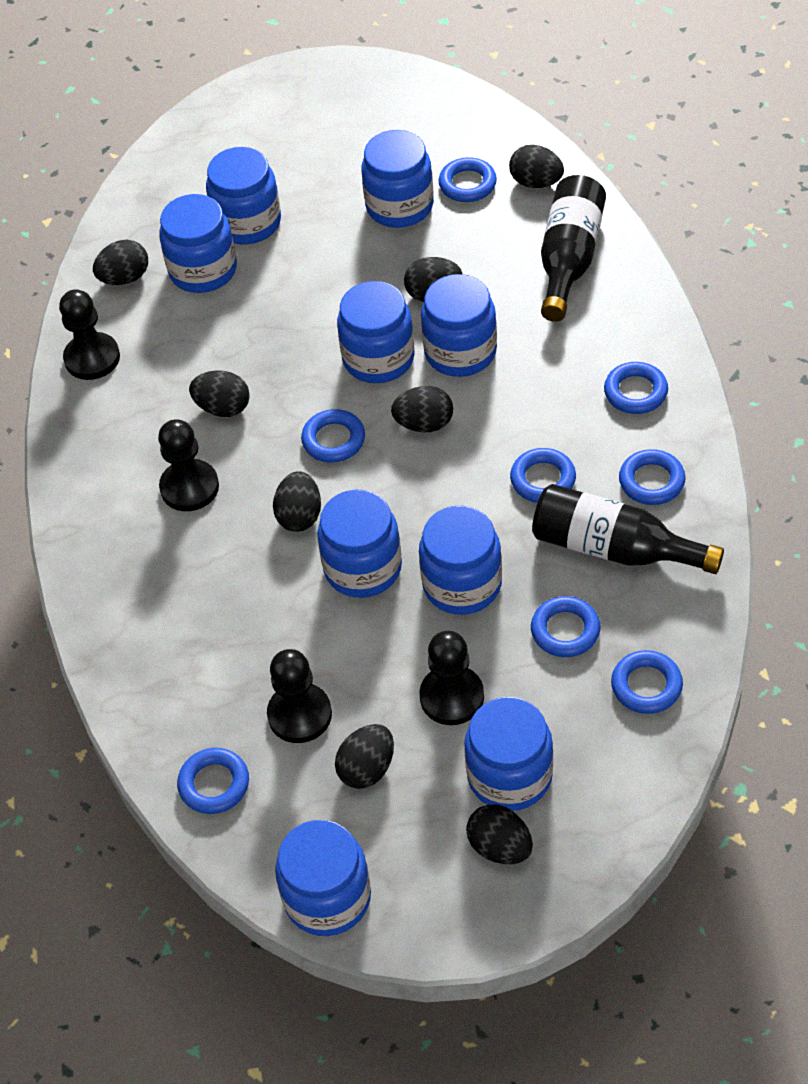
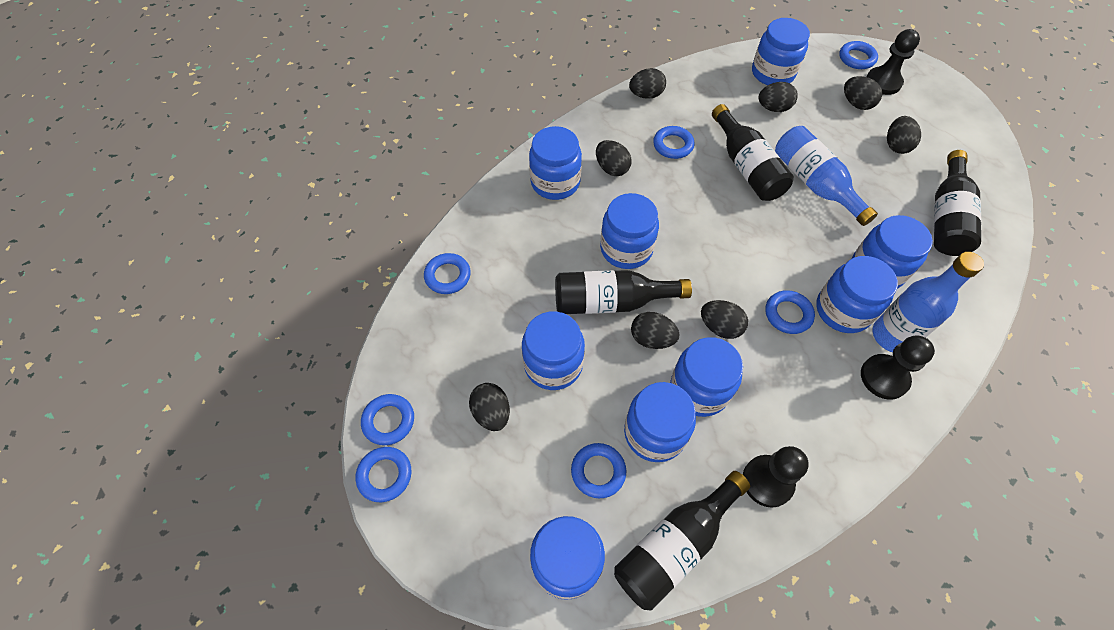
black bottle: 2 -> 4
black pawn: 4 -> 3
blue bottle: 0 -> 2
blue ring: 8 -> 7

